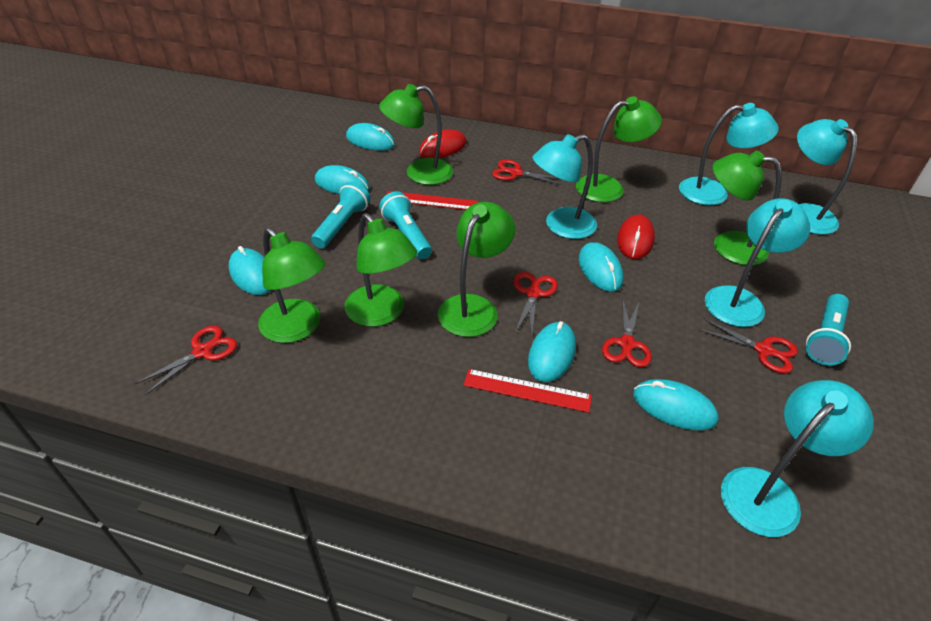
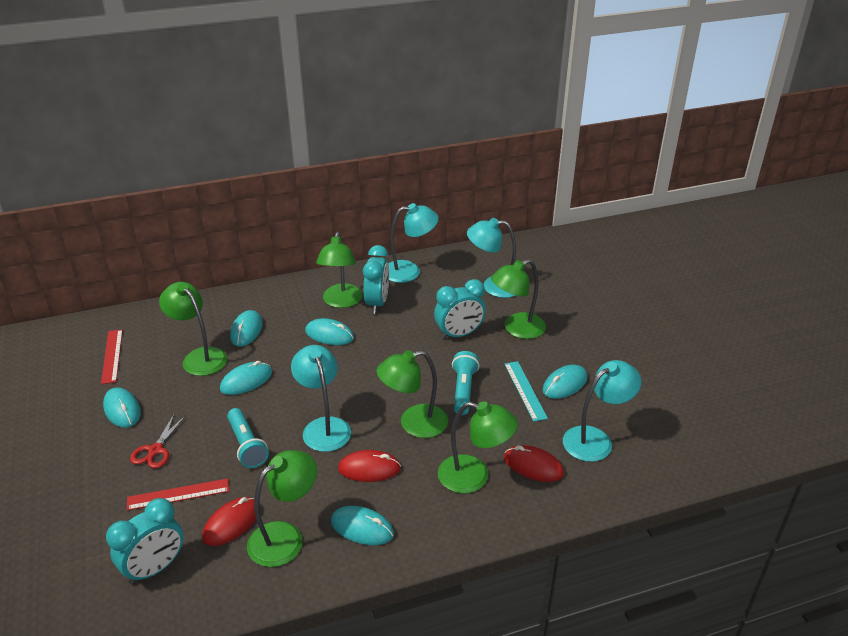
red mouse: 2 -> 3
red scissors: 5 -> 1
turquoise clock: 0 -> 3
turquoise flashlight: 3 -> 2
turquoise lamp: 5 -> 4
turquoise ruler: 0 -> 1

